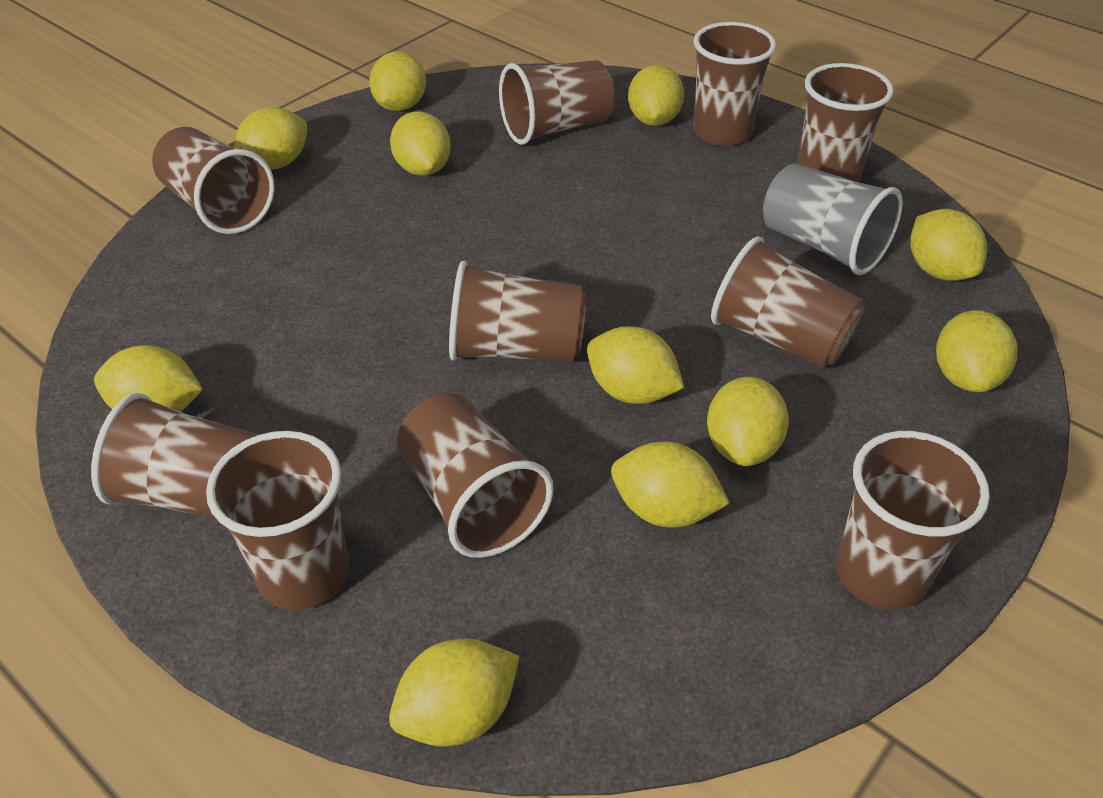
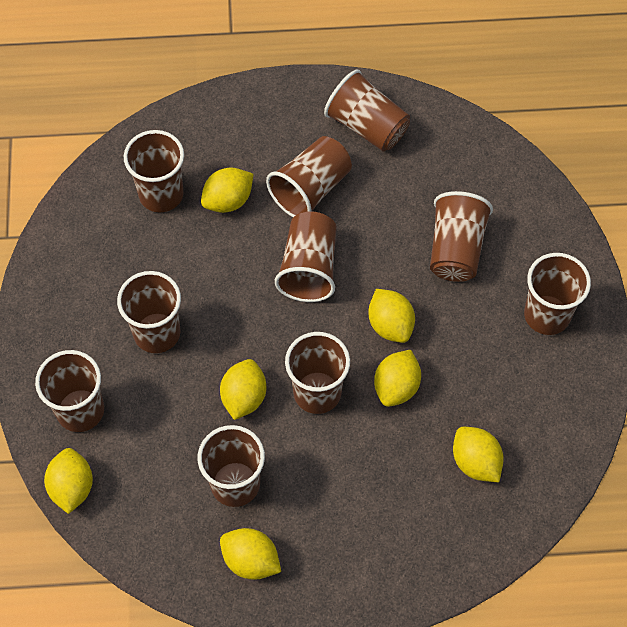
grey cup: 1 -> 0
yellow lemon: 11 -> 7

